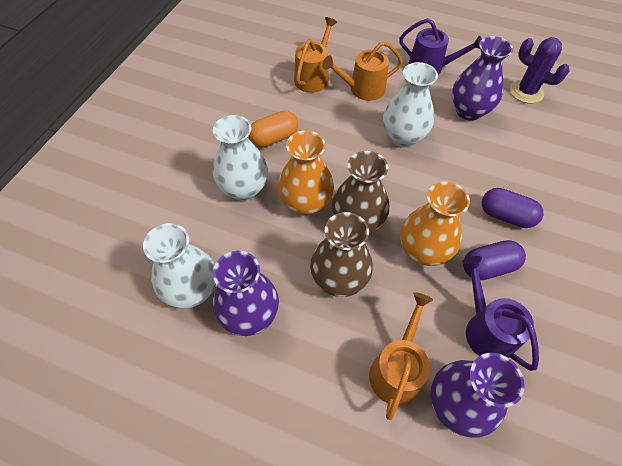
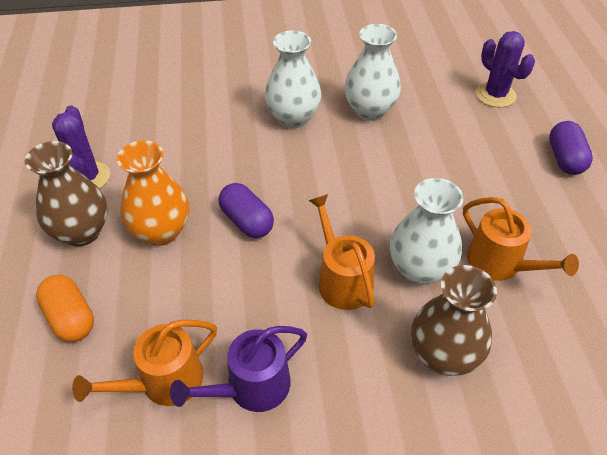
orange vase: 2 -> 1
purple cactus: 1 -> 2
purple vase: 3 -> 0
purple watering can: 2 -> 1

